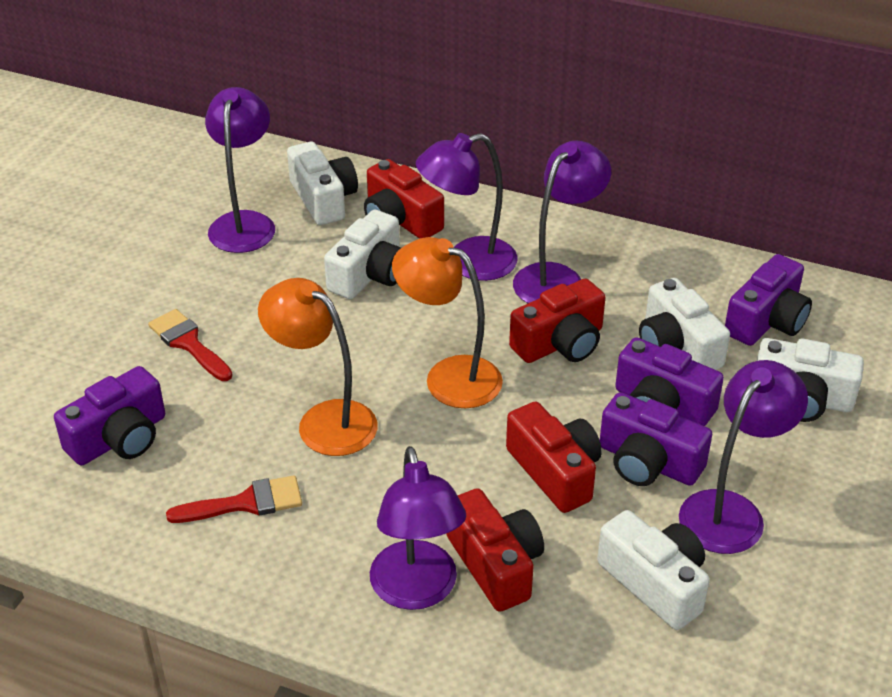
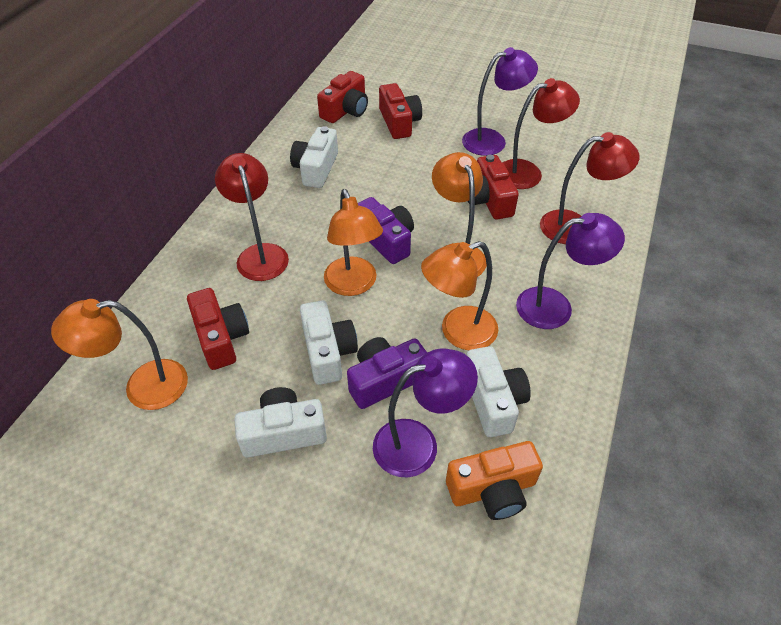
orange camera: 0 -> 1
orange lamp: 2 -> 4
purple camera: 4 -> 2
purple lamp: 5 -> 3
red brush: 2 -> 0
red lamp: 0 -> 3
white camera: 5 -> 4

